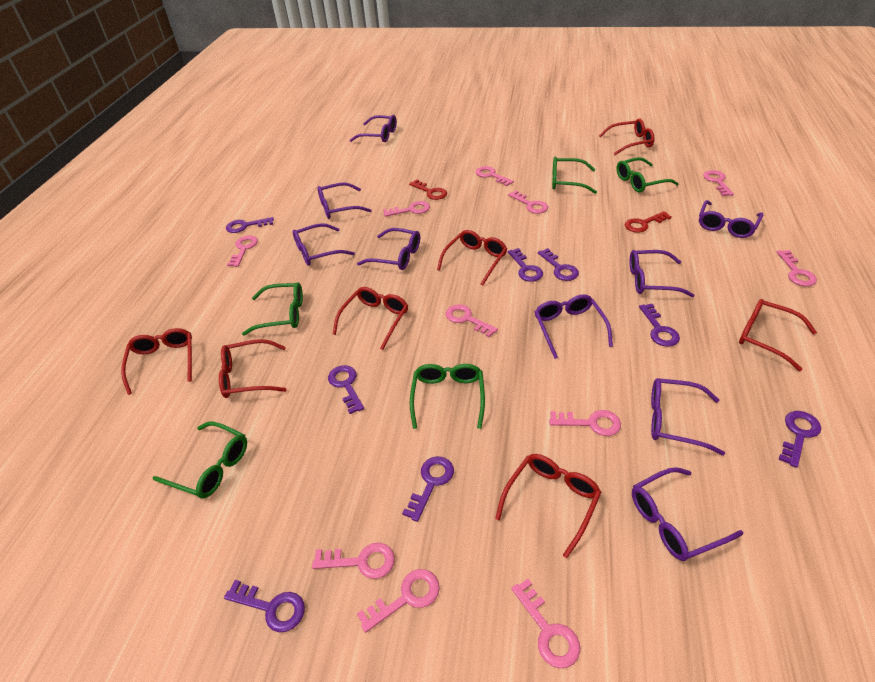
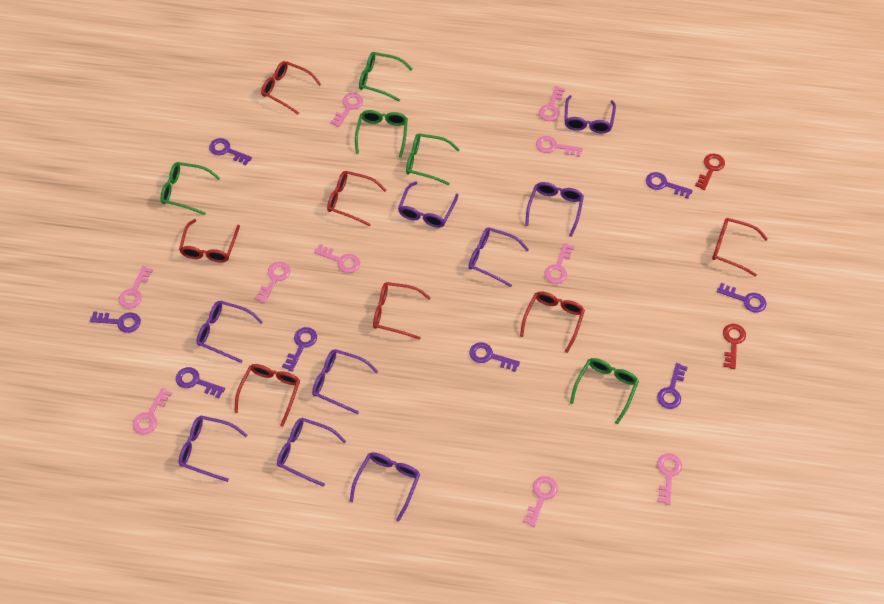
pink key: 11 -> 10

